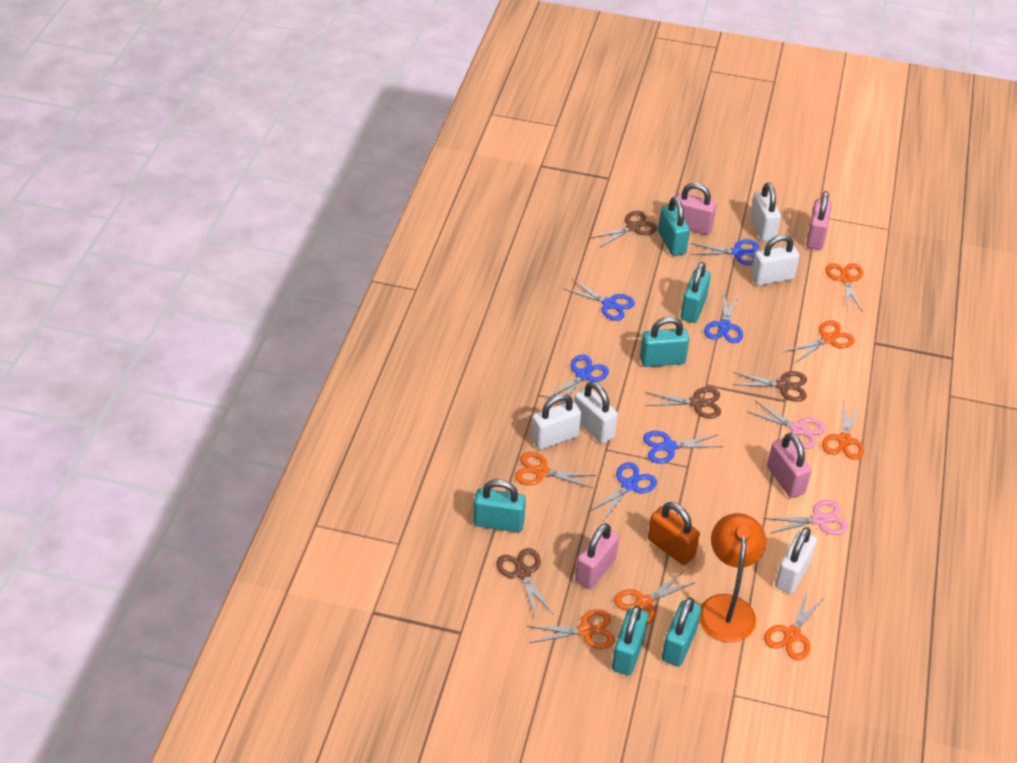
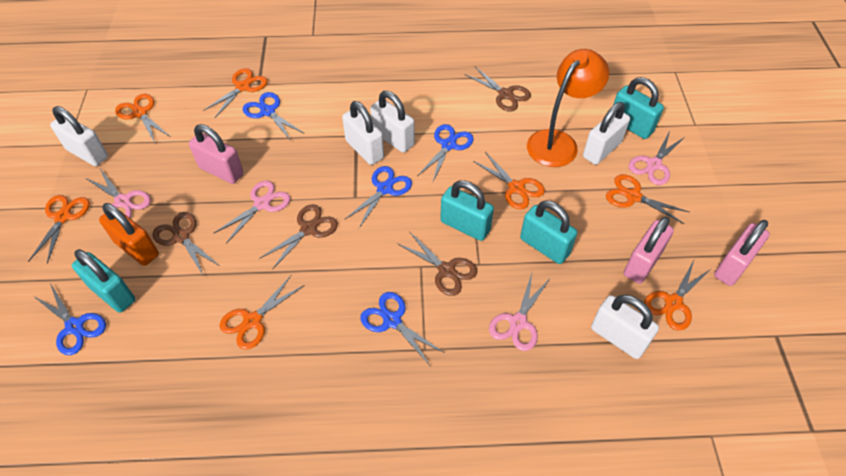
blue scissors: 6 -> 5
pink padlock: 4 -> 3
pink scissors: 2 -> 4
turquoise padlock: 6 -> 4

